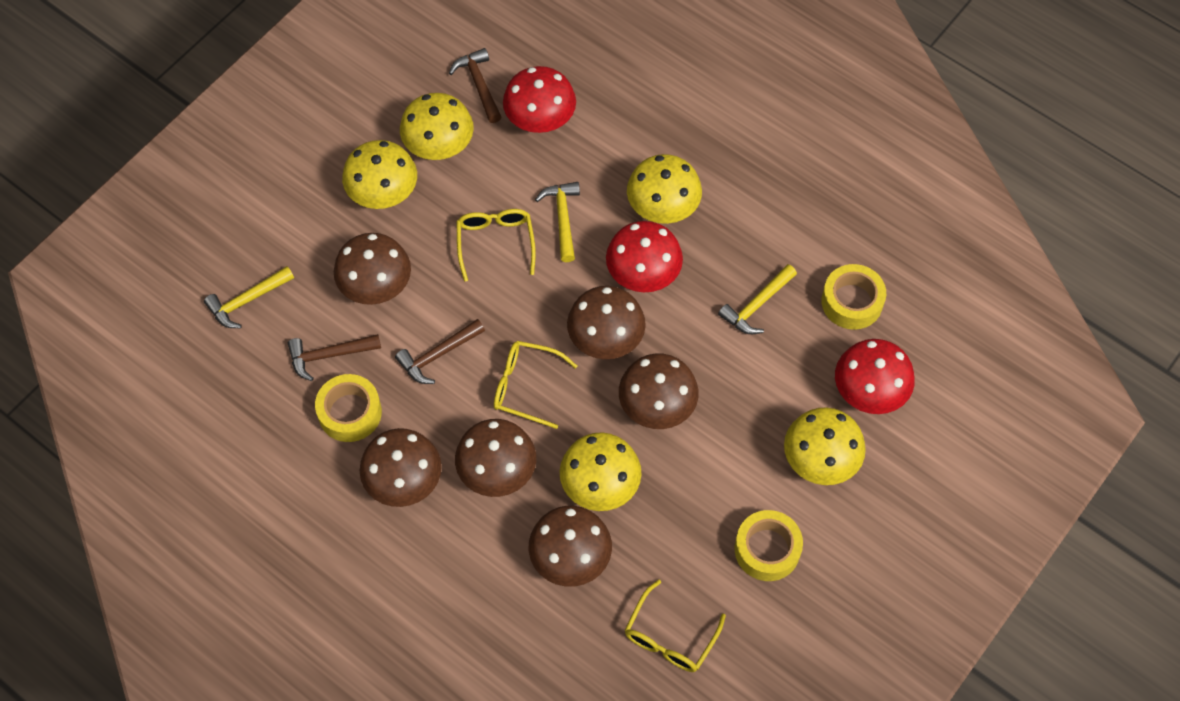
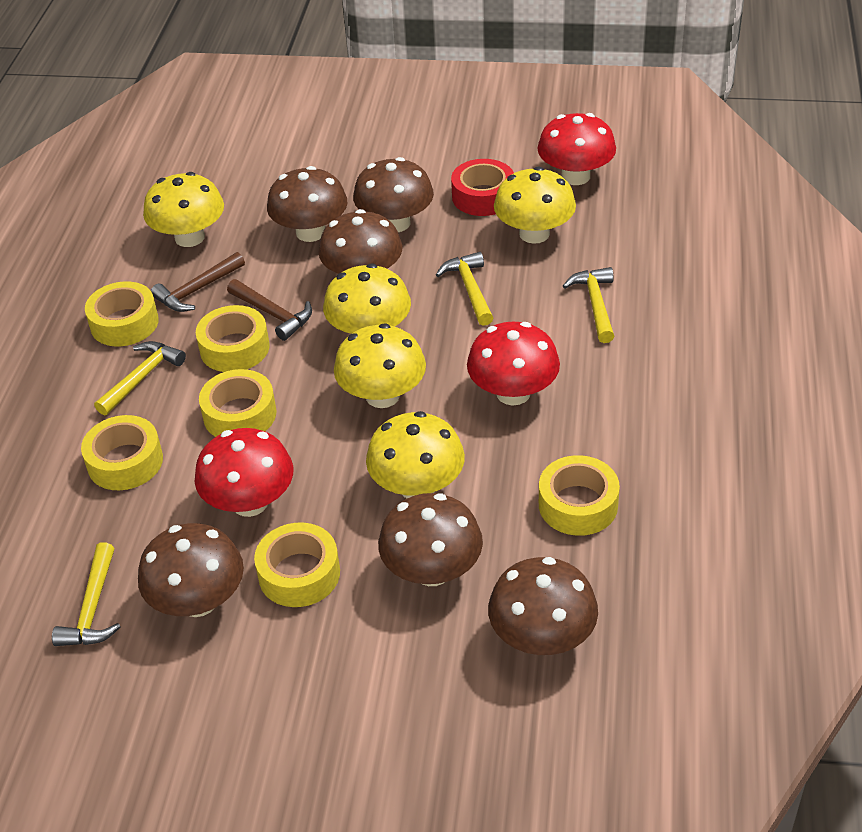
brown hammer: 3 -> 2
red tape: 0 -> 1
yellow glasses: 3 -> 0
yellow hammer: 3 -> 4
yellow tape: 3 -> 6

